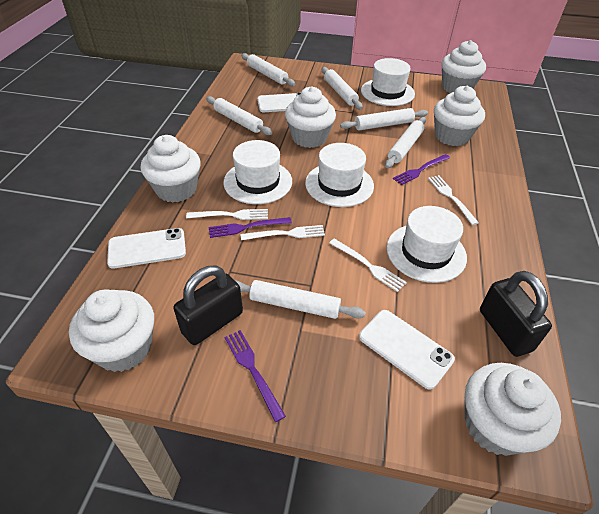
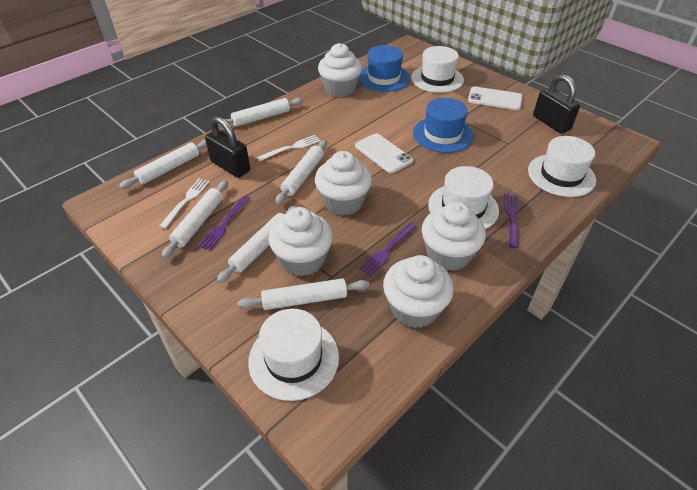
blue hat: 0 -> 2
white cupcake: 6 -> 5
white fork: 4 -> 2
white phone: 3 -> 2

